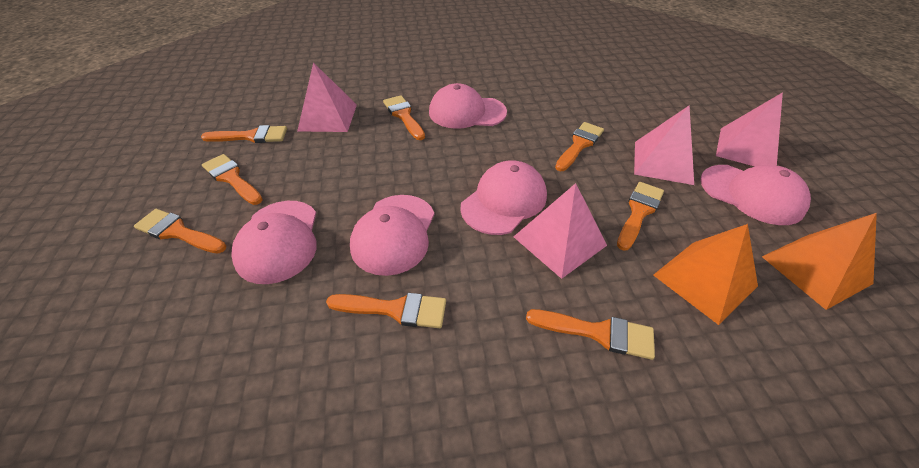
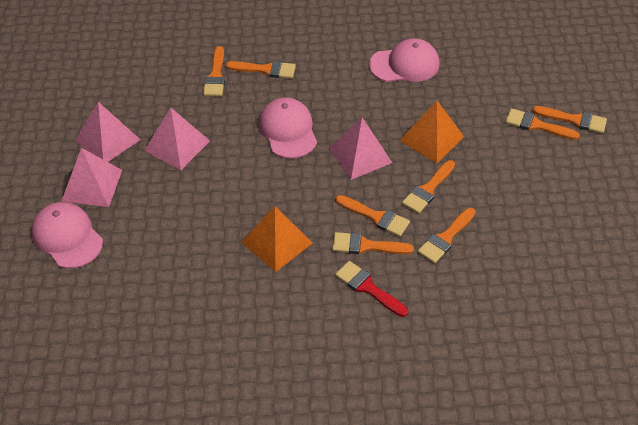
pink cap: 5 -> 3
red brush: 0 -> 1

